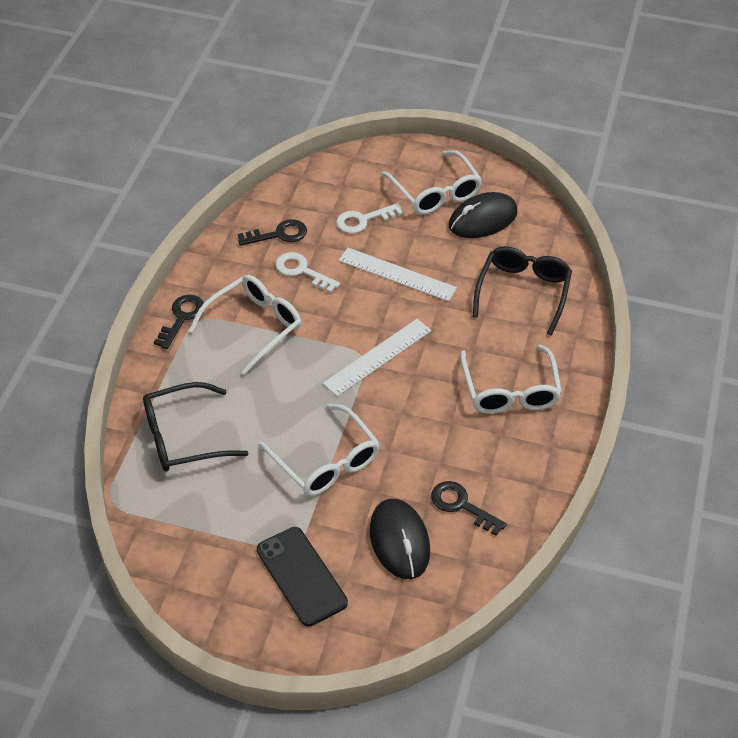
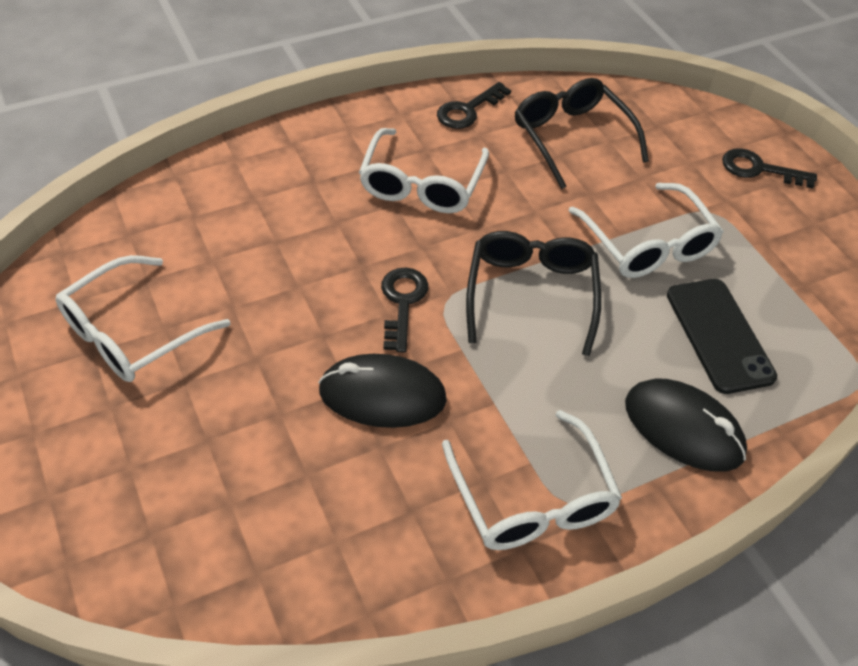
white key: 2 -> 0
white ruler: 2 -> 0

